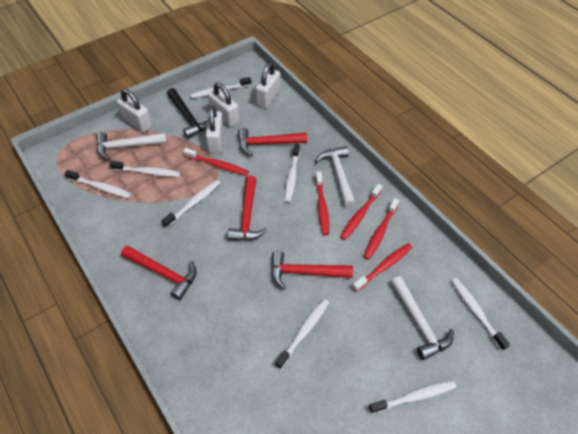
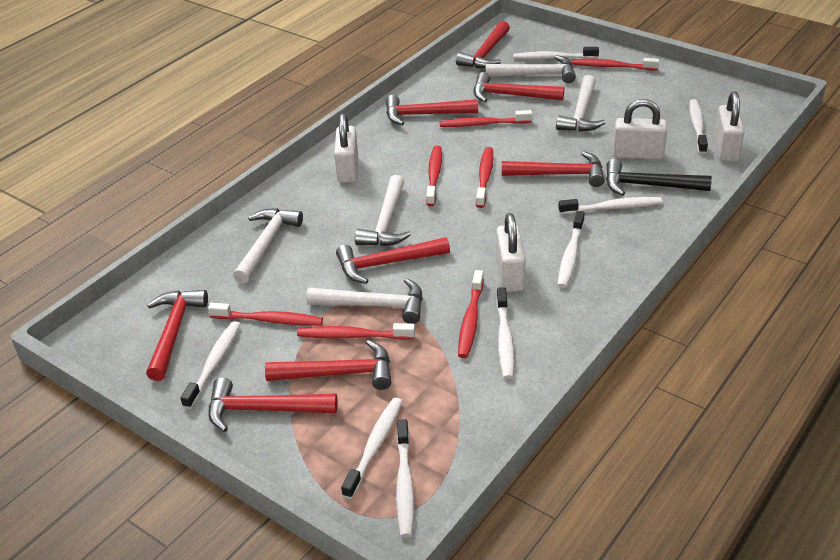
red hammer: 4 -> 8
red toothbrush: 5 -> 7
white hammer: 3 -> 5

